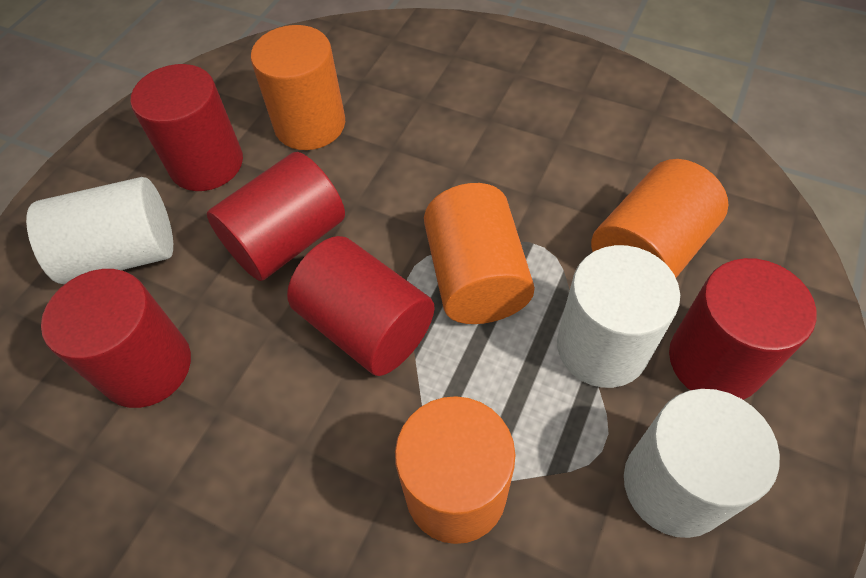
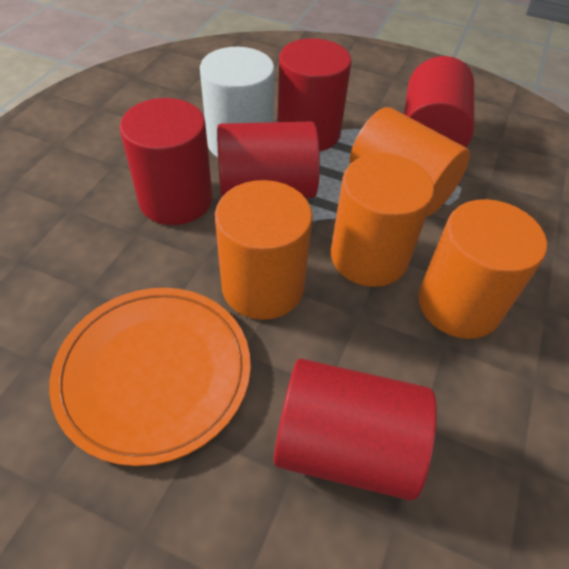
orange plate: 0 -> 1
white cylinder: 3 -> 1

